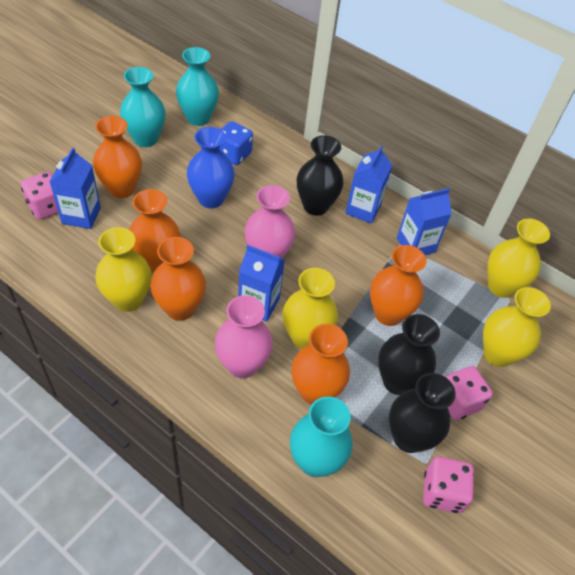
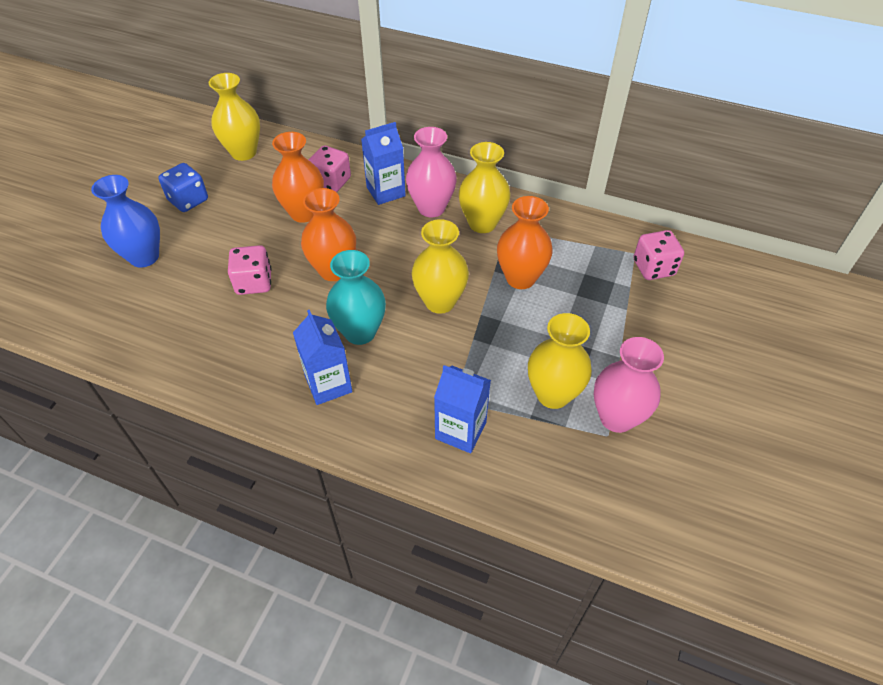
black vase: 3 -> 0
blue carton: 4 -> 3
orange vase: 5 -> 3
turquoise vase: 3 -> 1

